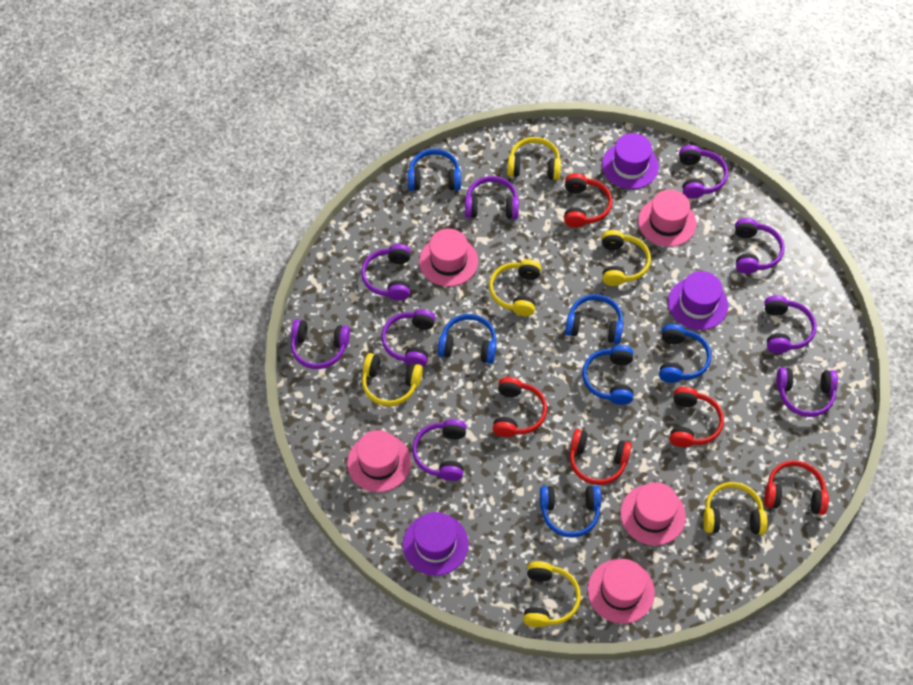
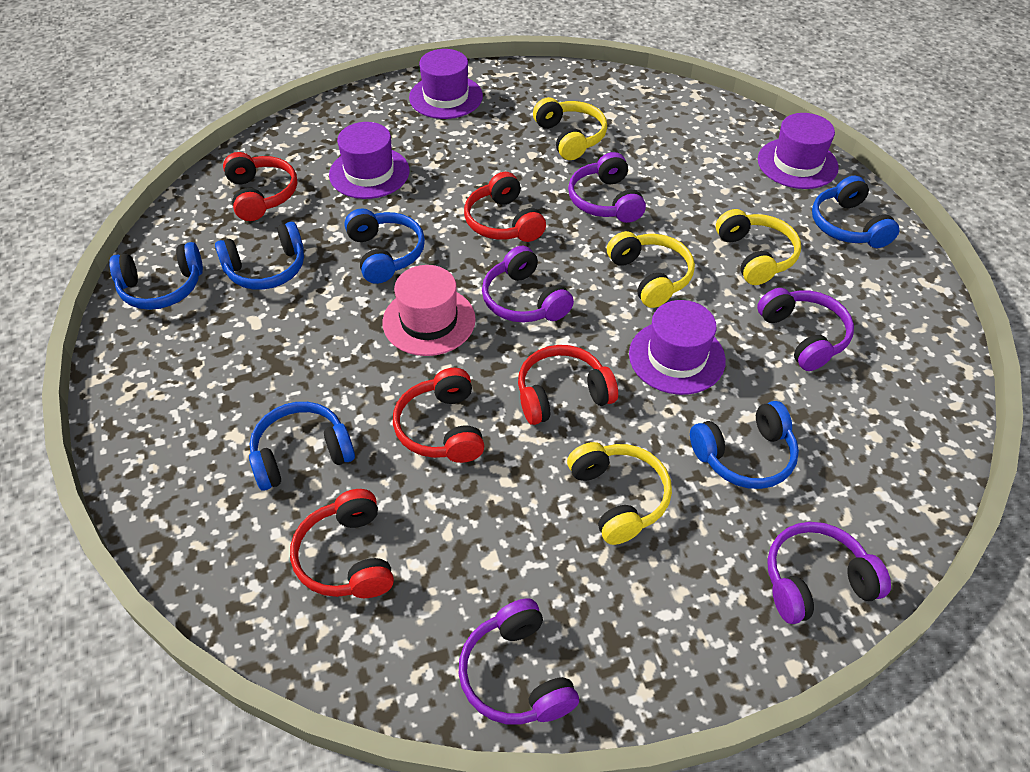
pink hat: 5 -> 1
purple hat: 3 -> 4
purple headphones: 9 -> 5
yellow headphones: 6 -> 4

